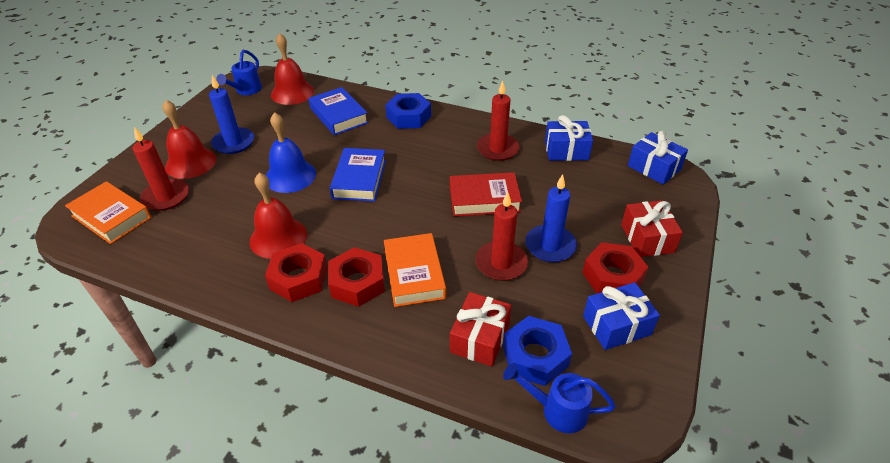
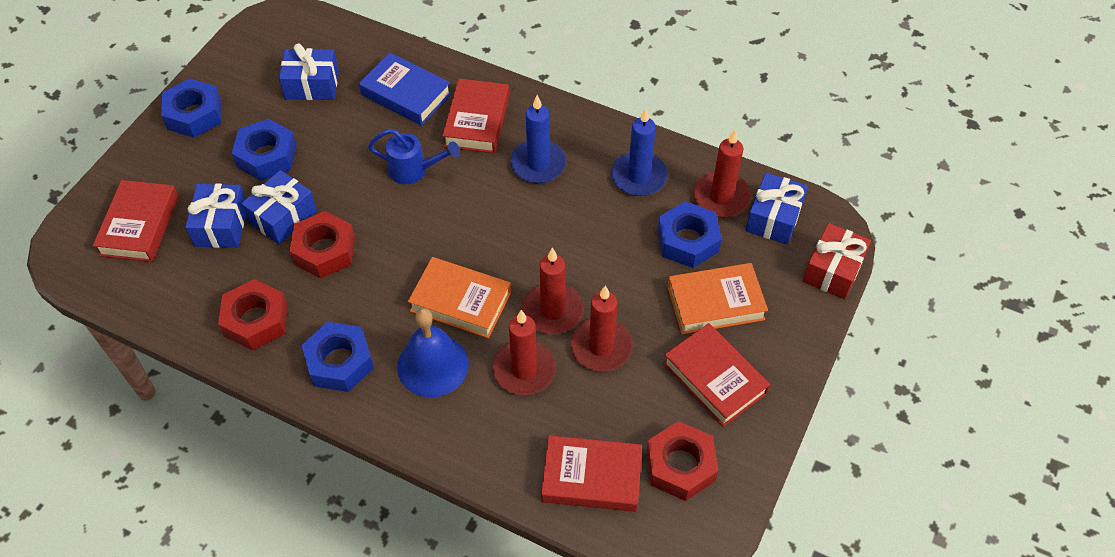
blue book: 2 -> 1
blue gift: 3 -> 4
blue nut: 2 -> 4
blue watering can: 2 -> 1
red bell: 3 -> 0
red book: 1 -> 4
red candle: 3 -> 4
red gift: 2 -> 1

